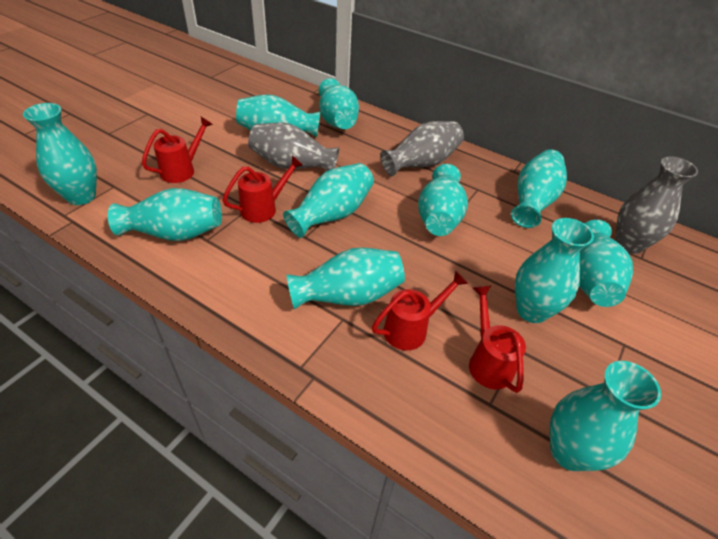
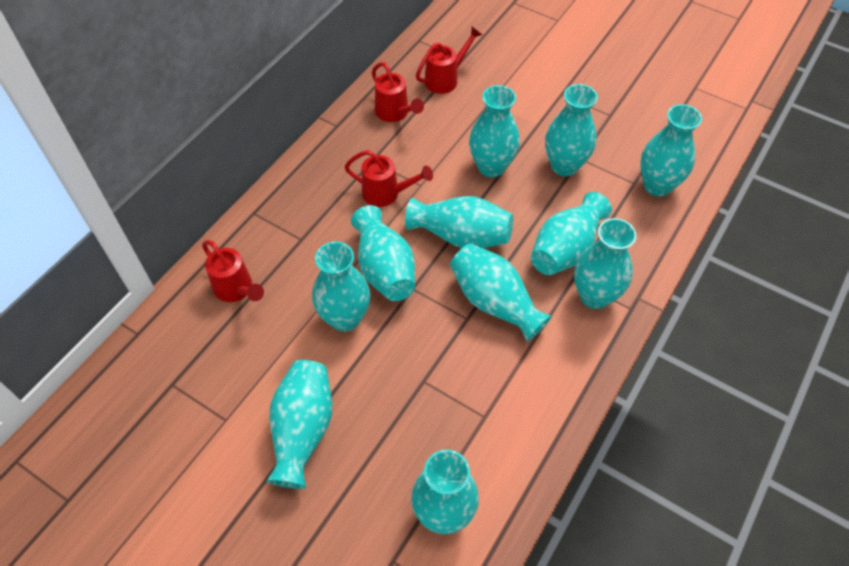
grey vase: 3 -> 0

